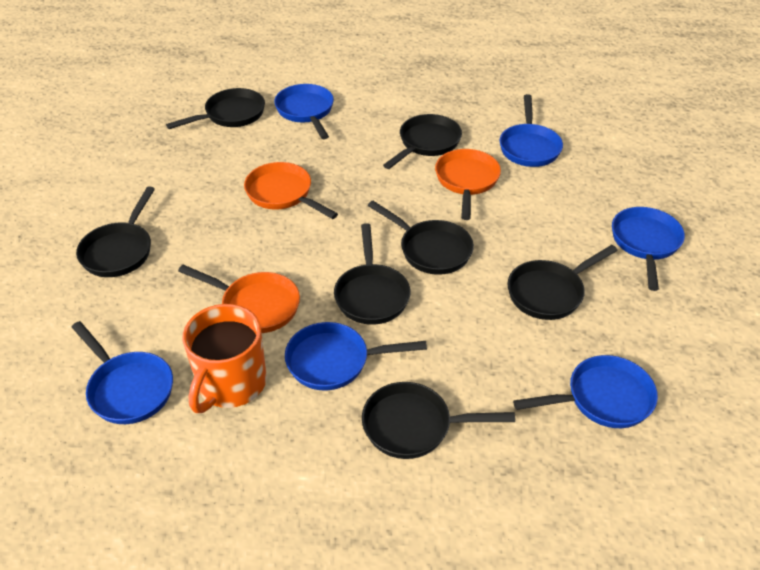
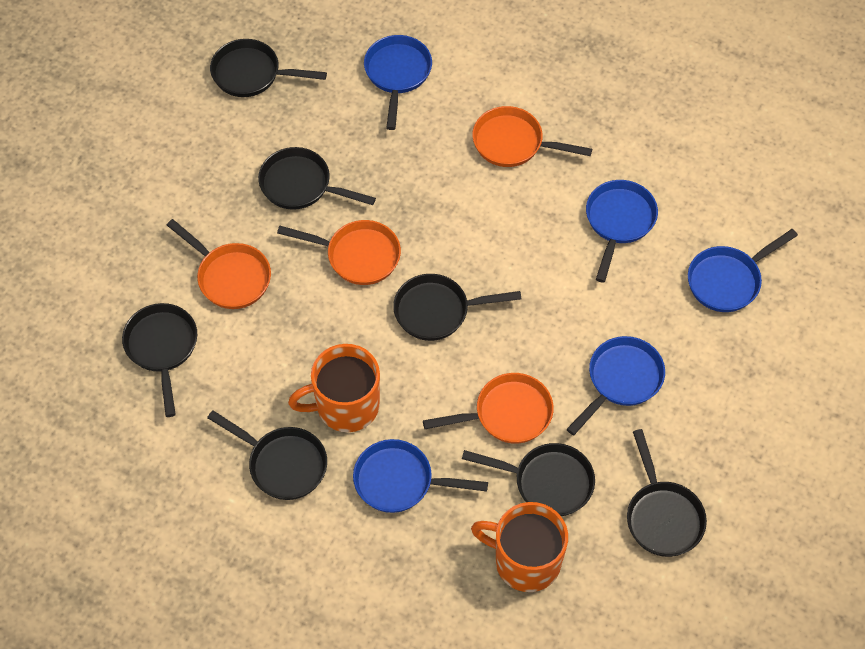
blue pan: 6 -> 5
orange mug: 1 -> 2
orange pan: 3 -> 4

